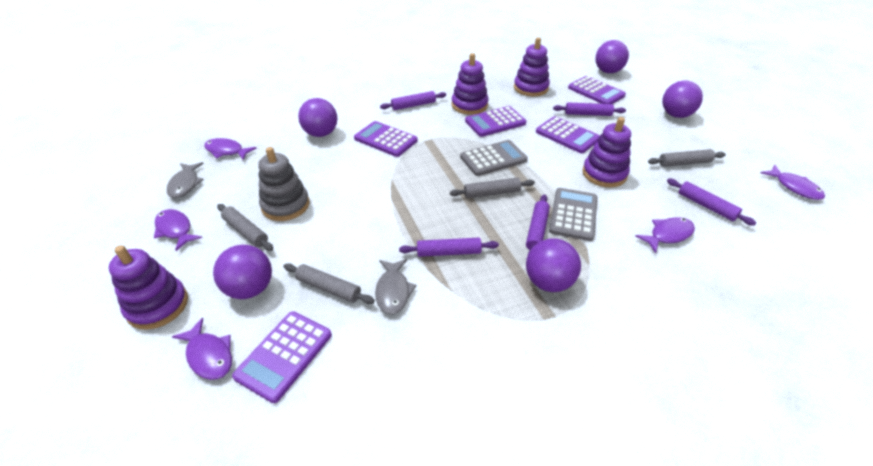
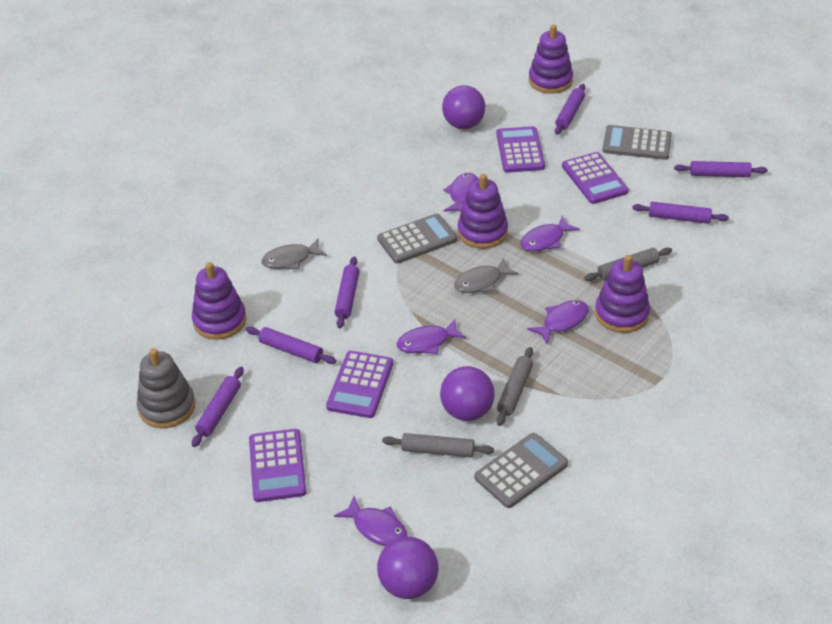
grey calculator: 2 -> 3
grey rolling pin: 4 -> 3
purple ball: 5 -> 3
purple calculator: 5 -> 4
purple rolling pin: 5 -> 6

